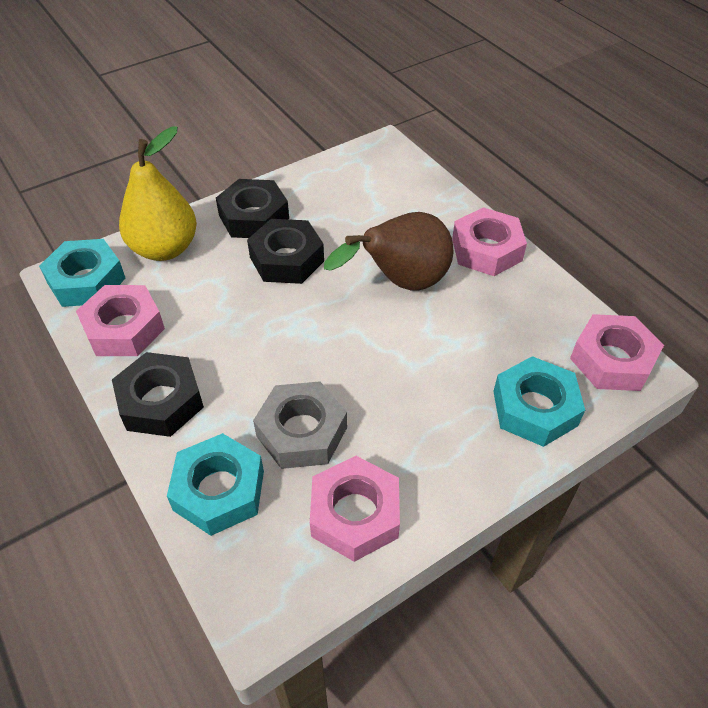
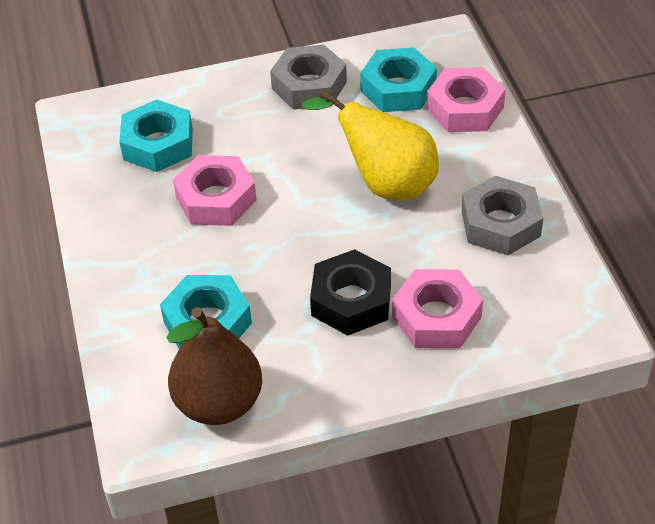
black nut: 3 -> 1
grey nut: 1 -> 2
pink nut: 4 -> 3

